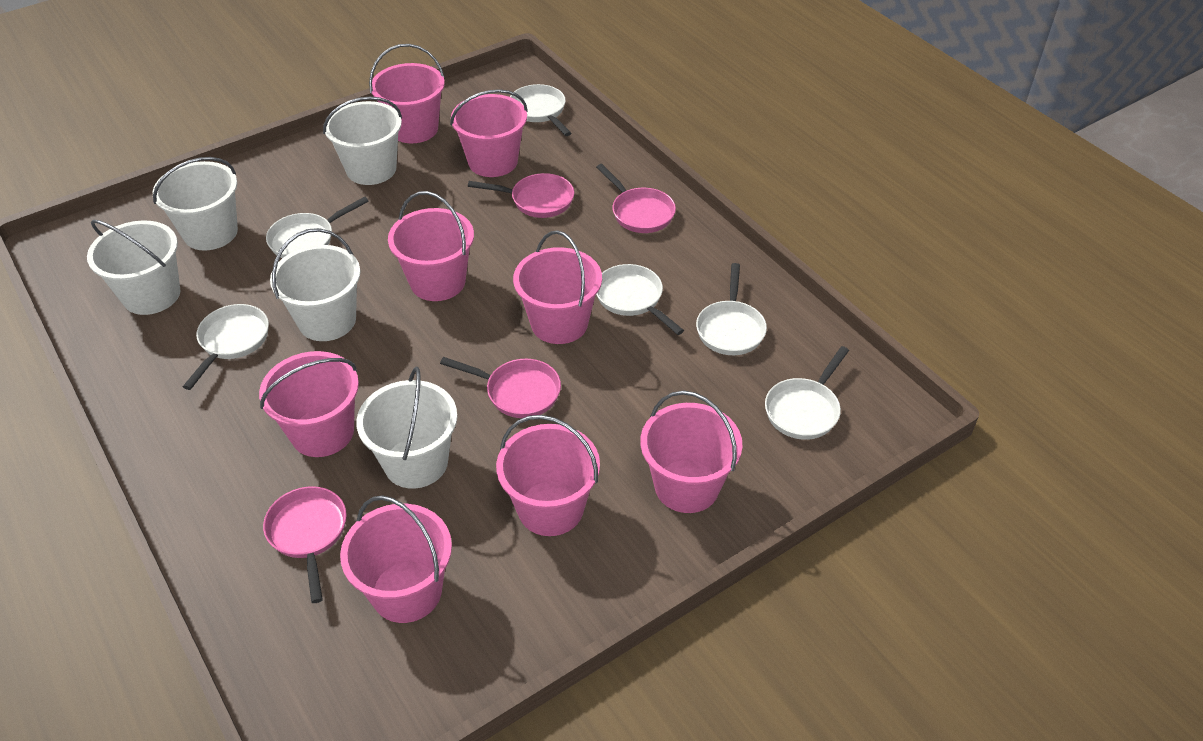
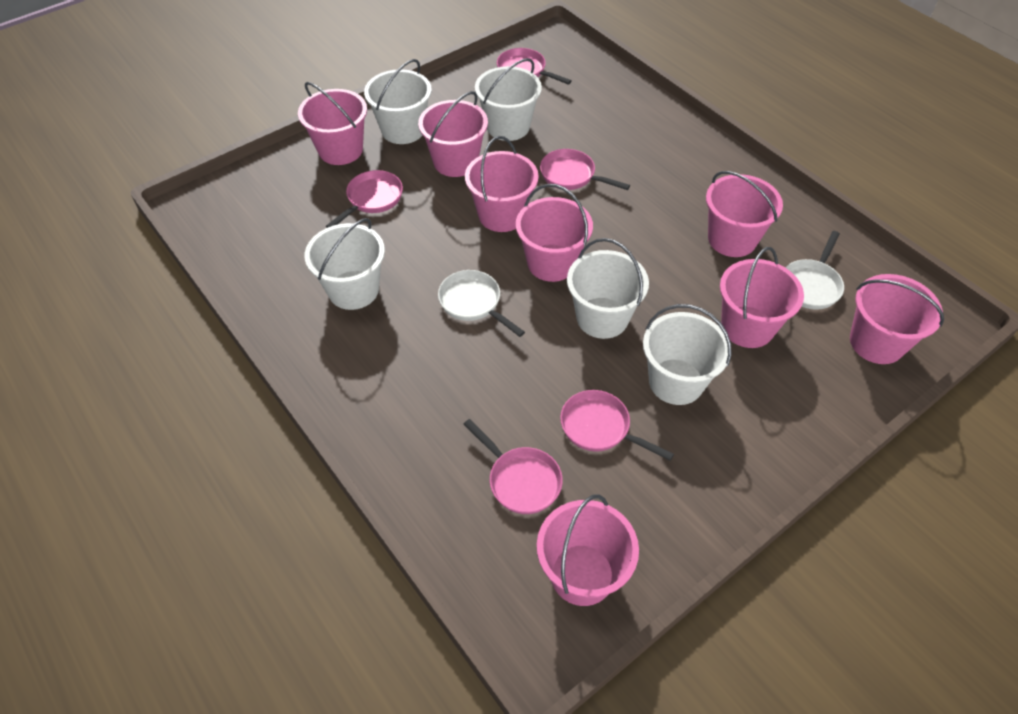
pink pan: 4 -> 5
white pan: 6 -> 2

